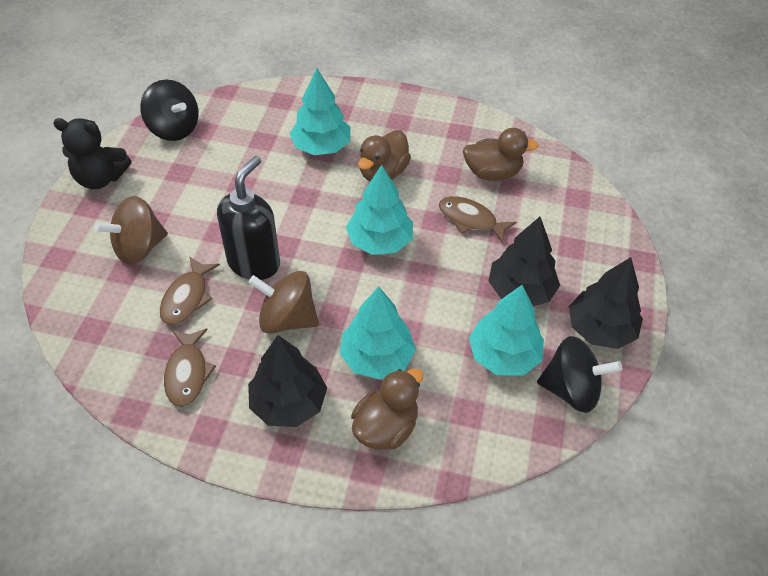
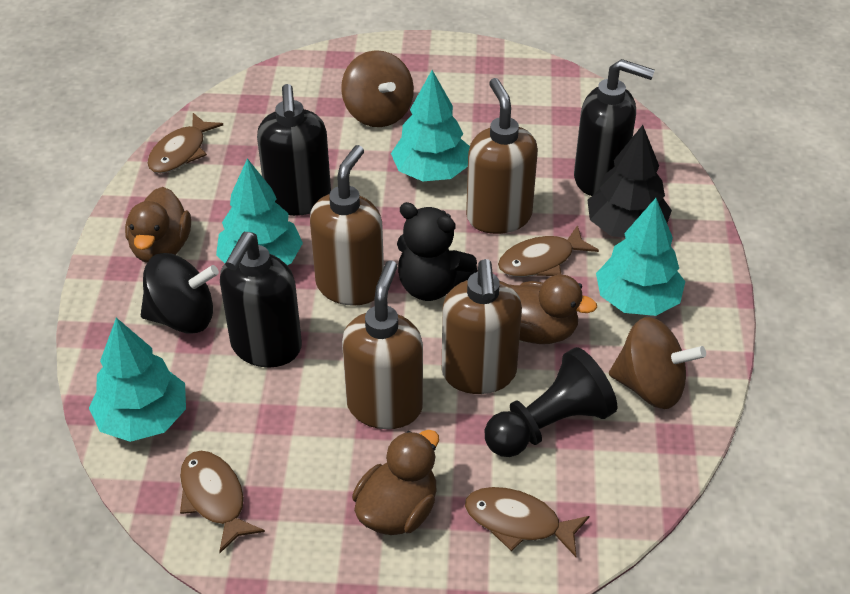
black pawn: 0 -> 1
black soap dispenser: 1 -> 3
black spinning top: 2 -> 1
black tree: 3 -> 1
brown fish: 3 -> 4
brown soap dispenser: 0 -> 4

